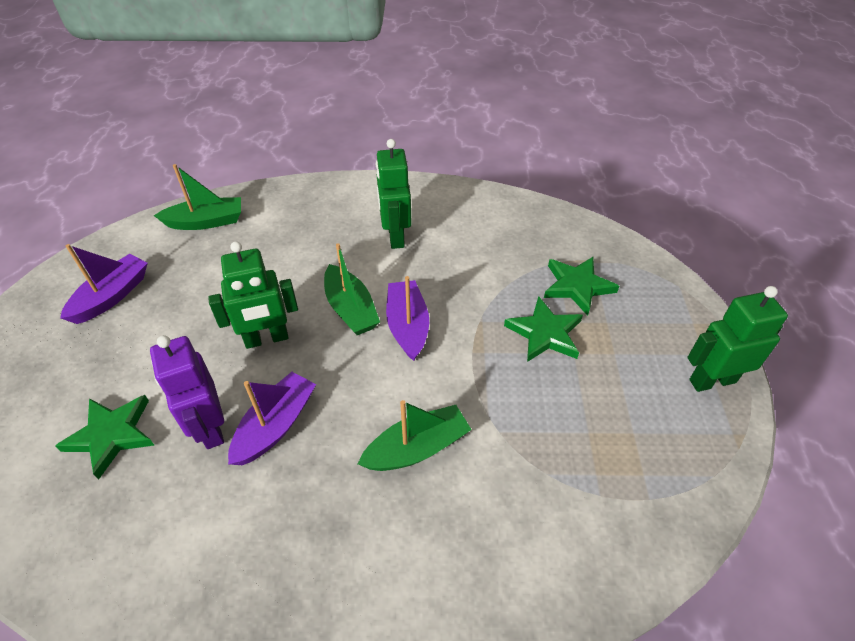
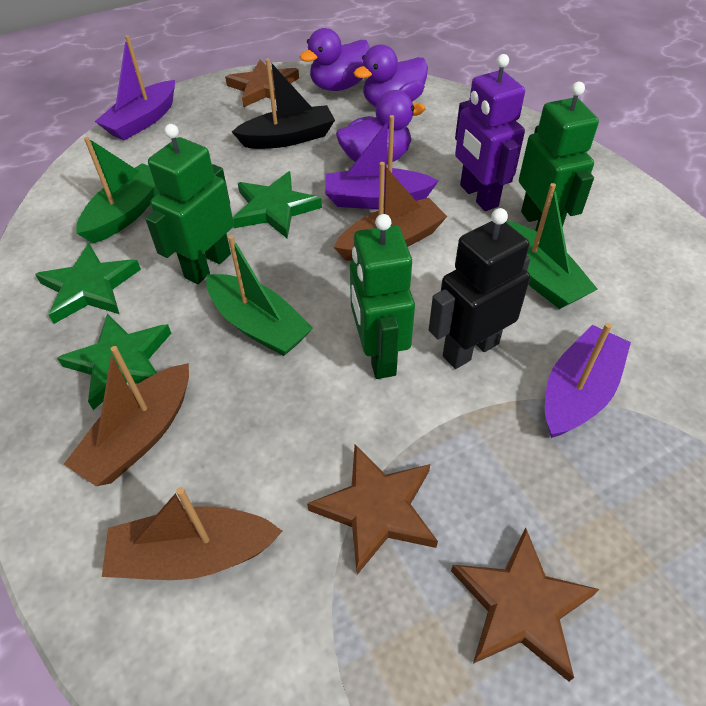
black boat: 0 -> 1
black robot: 0 -> 1
brown boat: 0 -> 3
brown star: 0 -> 3
purple duck: 0 -> 3

